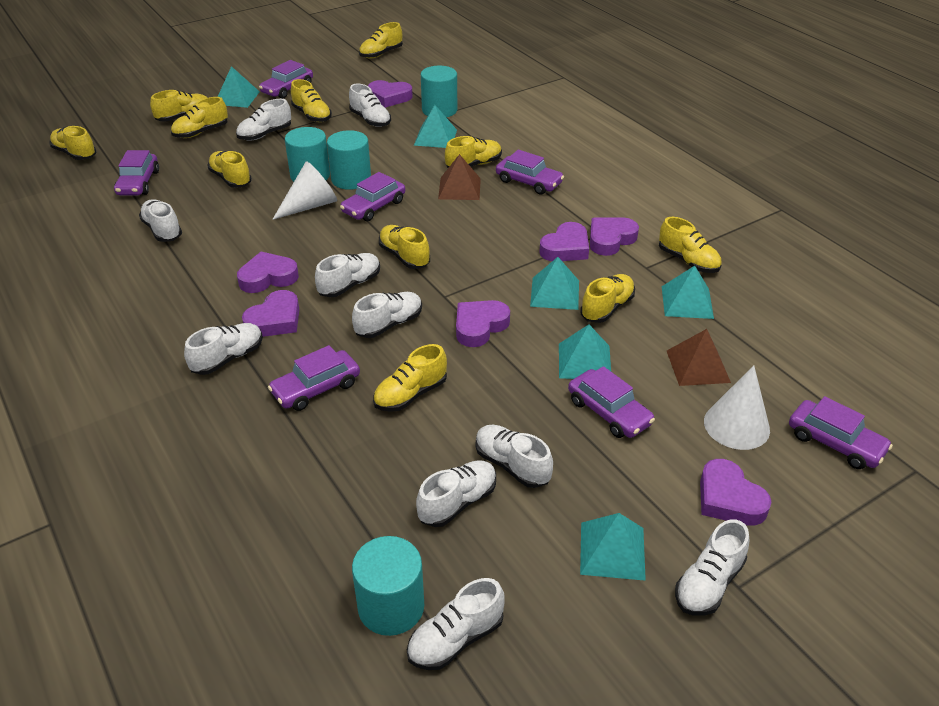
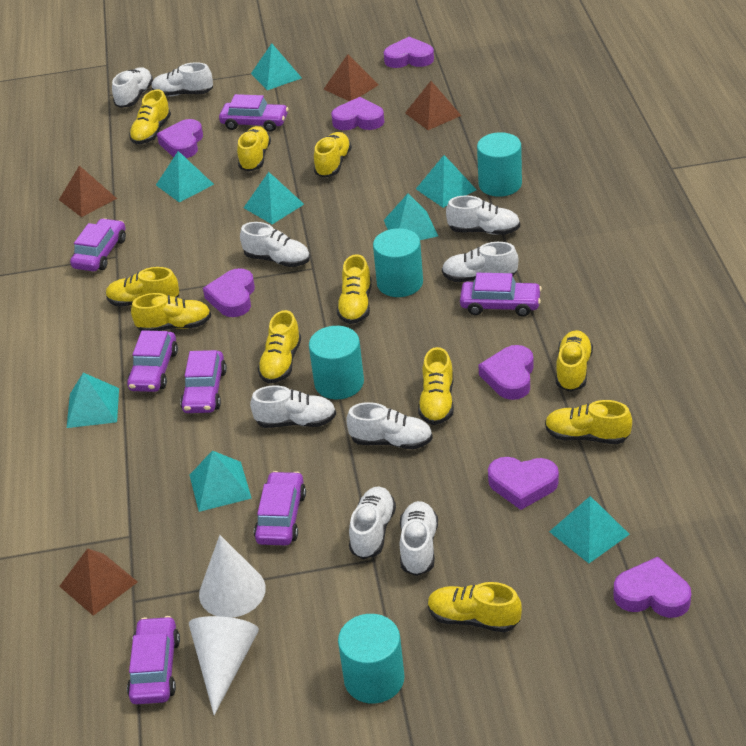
brown pyramid: 2 -> 4
turquoise pyramid: 6 -> 8
white shoe: 10 -> 9

